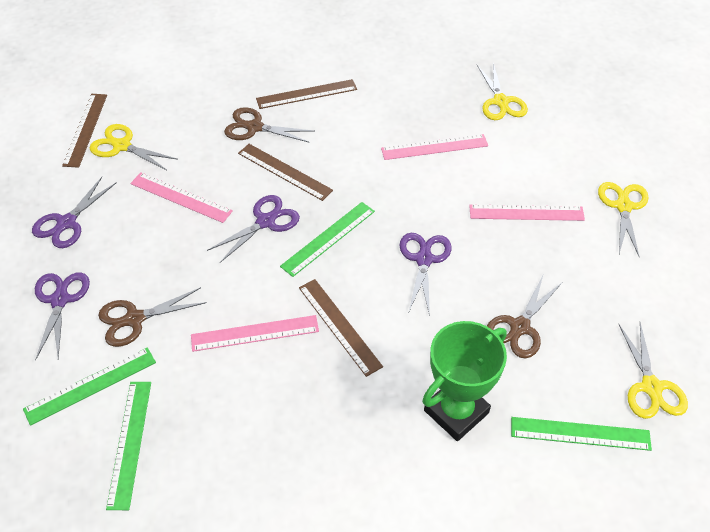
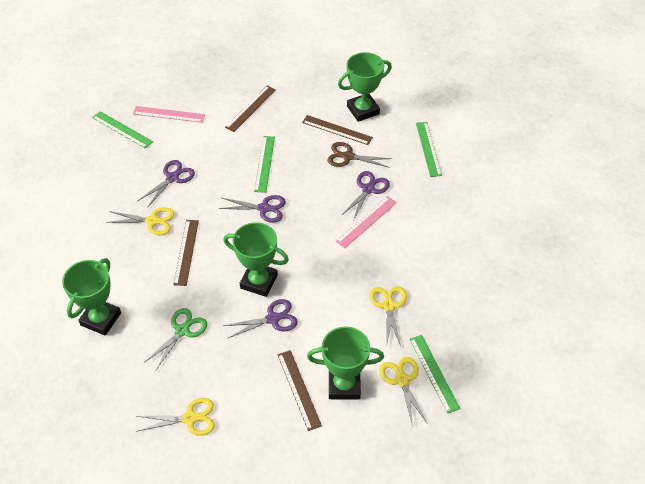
brown scissors: 3 -> 1
green scissors: 0 -> 1
green trophy: 1 -> 4
pink ruler: 4 -> 2

